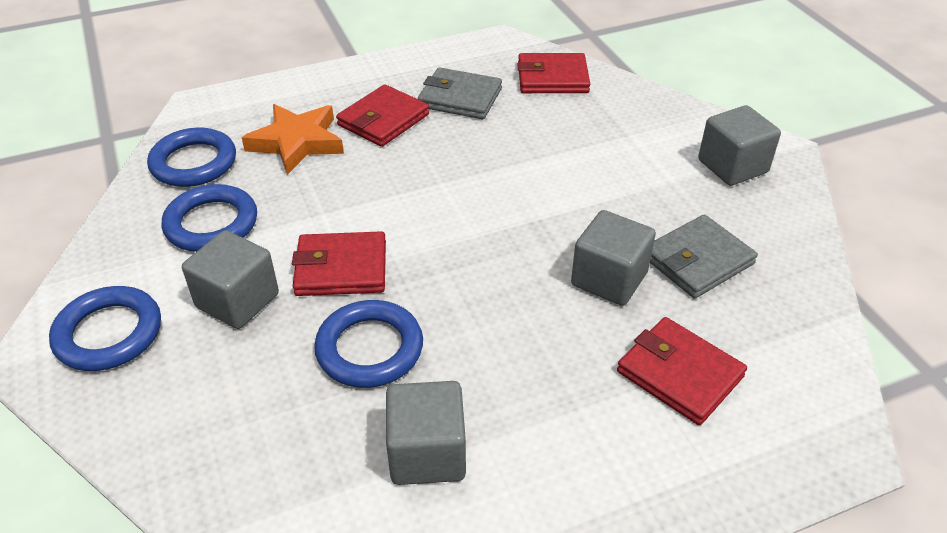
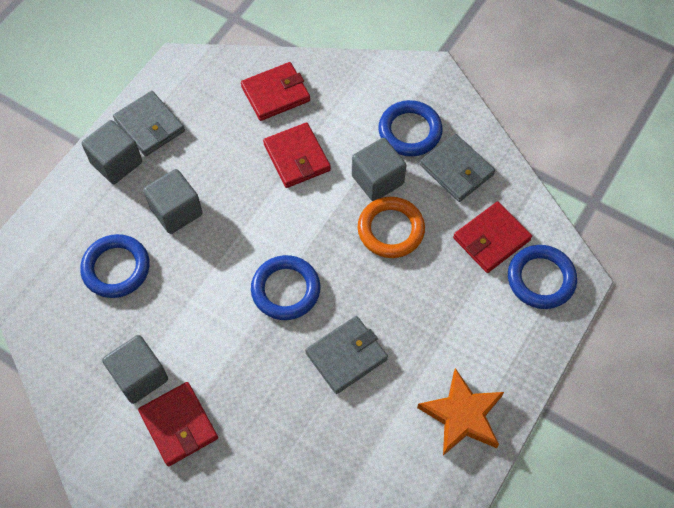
grey wallet: 2 -> 3
orange ring: 0 -> 1

